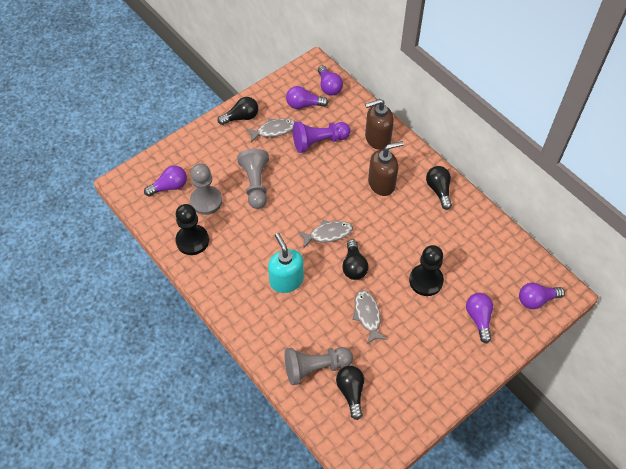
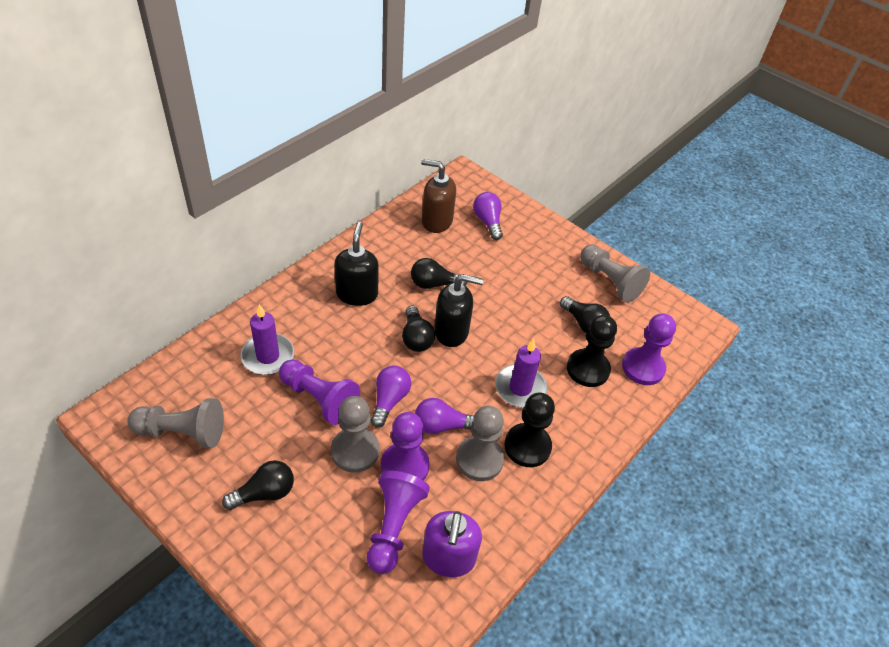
black soap dispenser: 0 -> 2
brown soap dispenser: 2 -> 1
grey fish: 3 -> 0
grey pawn: 3 -> 4
purple candle: 0 -> 2
purple light bulb: 5 -> 3
purple pawn: 1 -> 4
purple soap dispenser: 0 -> 1
turquoise soap dispenser: 1 -> 0

